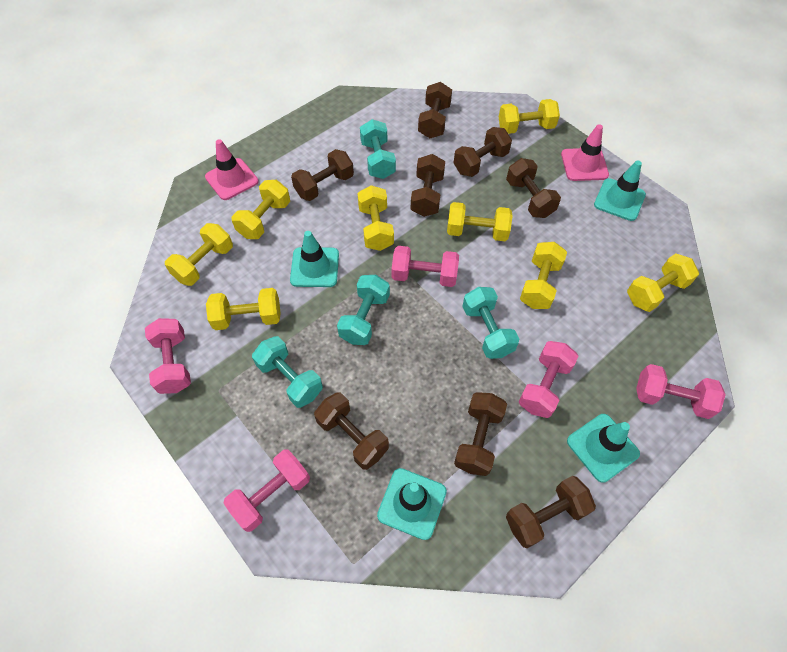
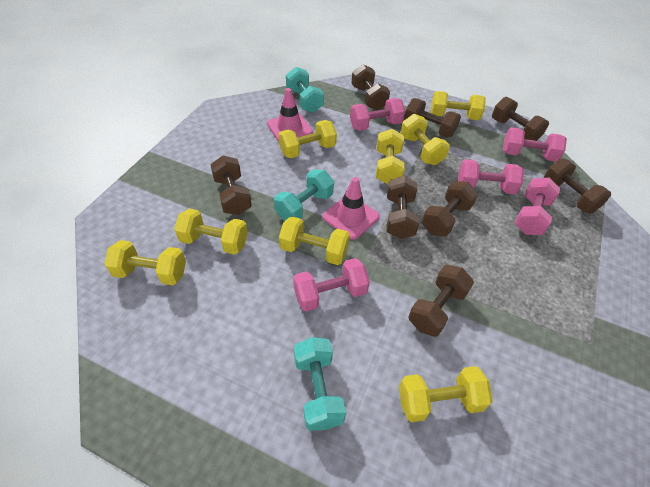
turquoise dumbbell: 4 -> 3
turquoise traffic cone: 4 -> 0

